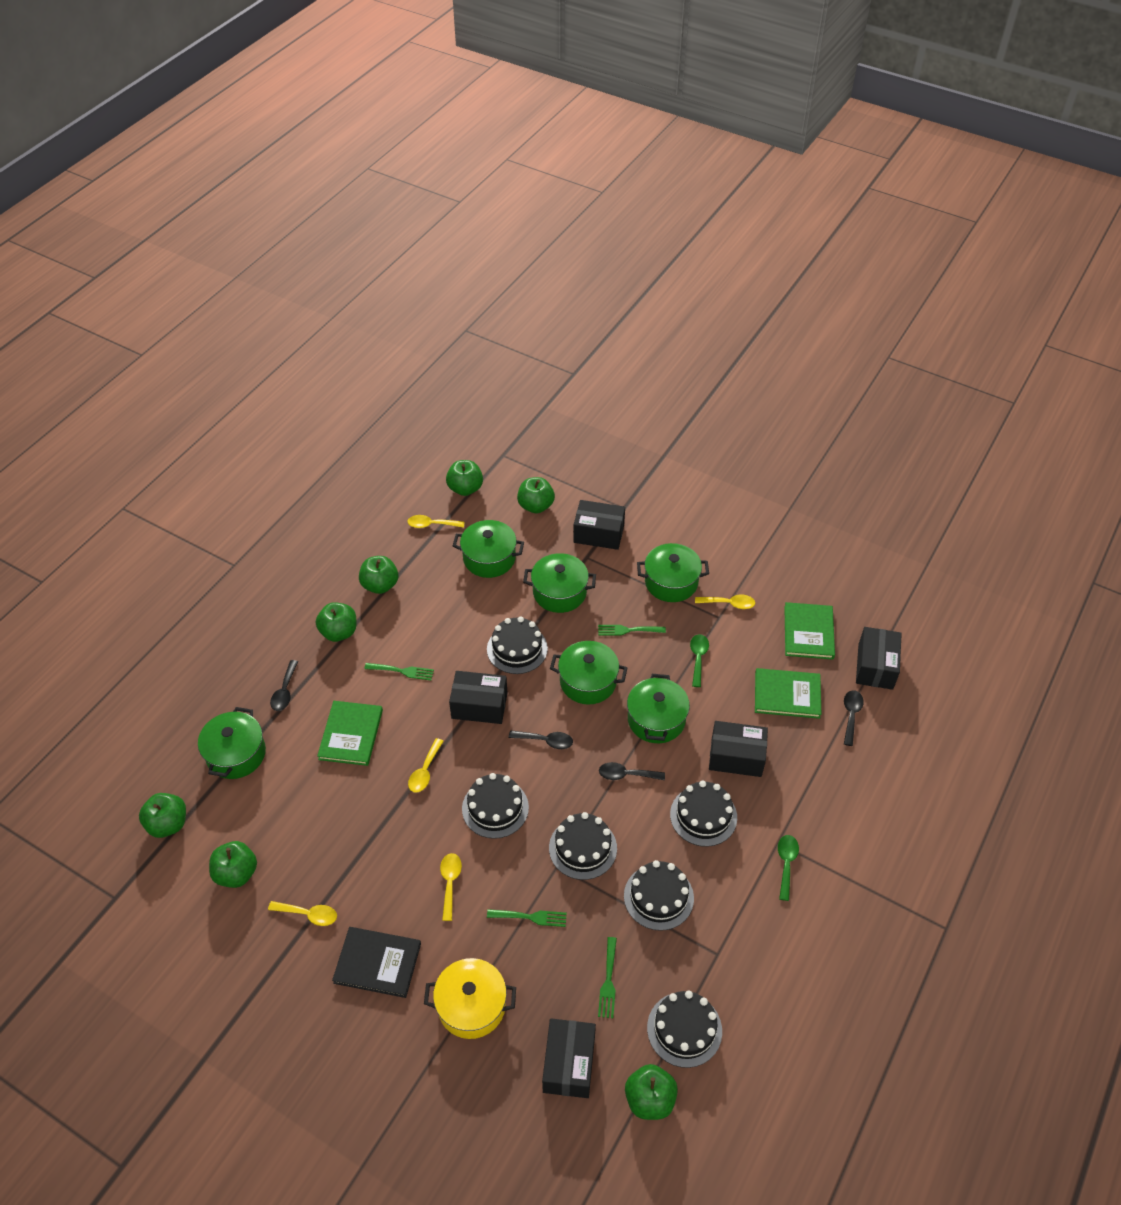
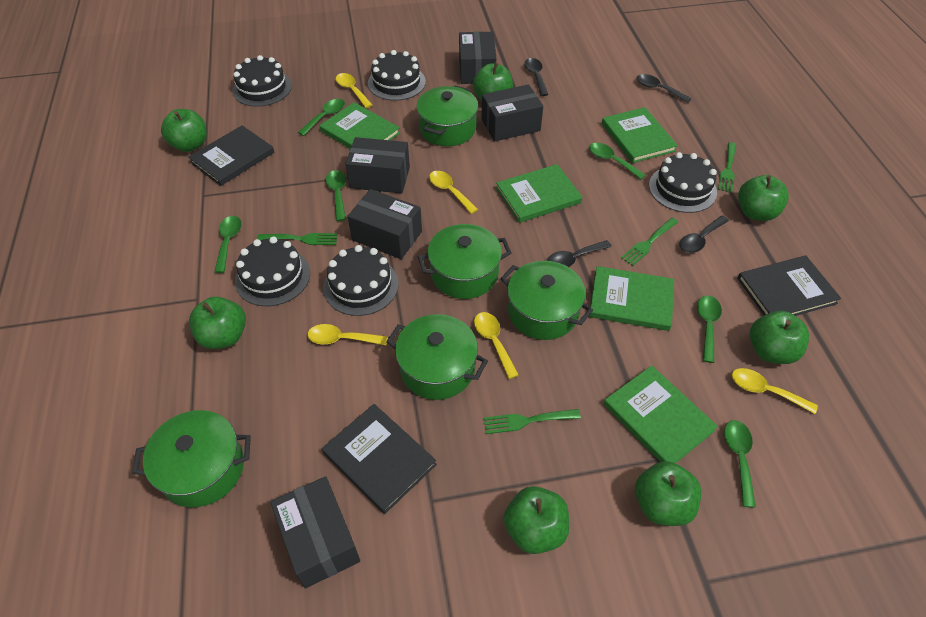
black book: 1 -> 3
black cake: 6 -> 5
green book: 3 -> 5
green pot: 6 -> 5
green spoon: 2 -> 6
yellow pot: 1 -> 0

